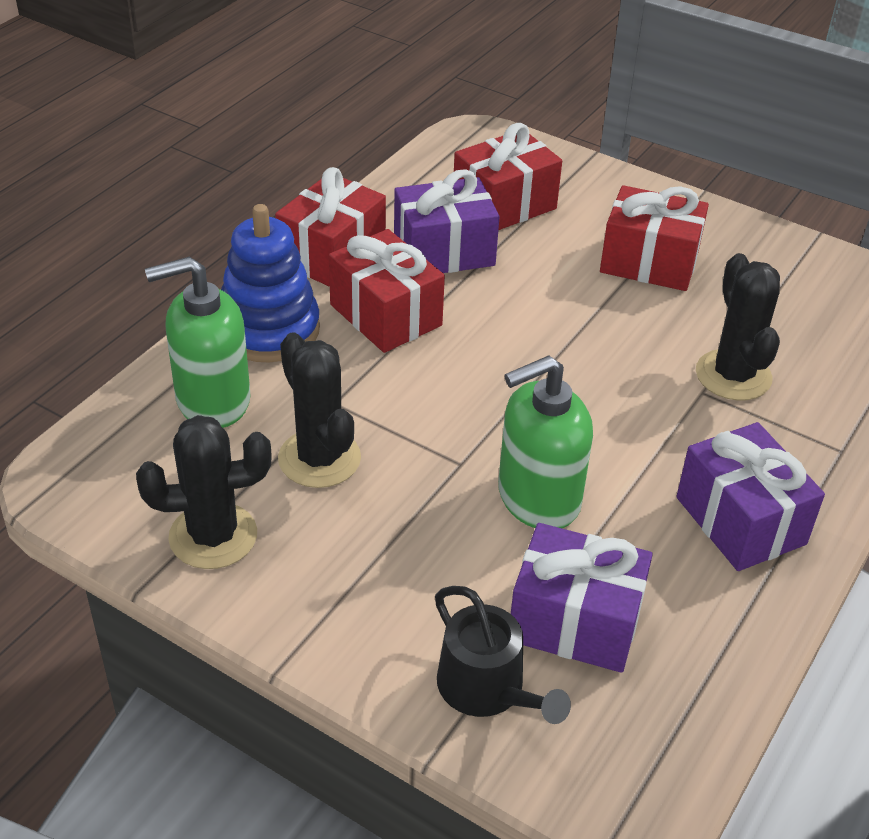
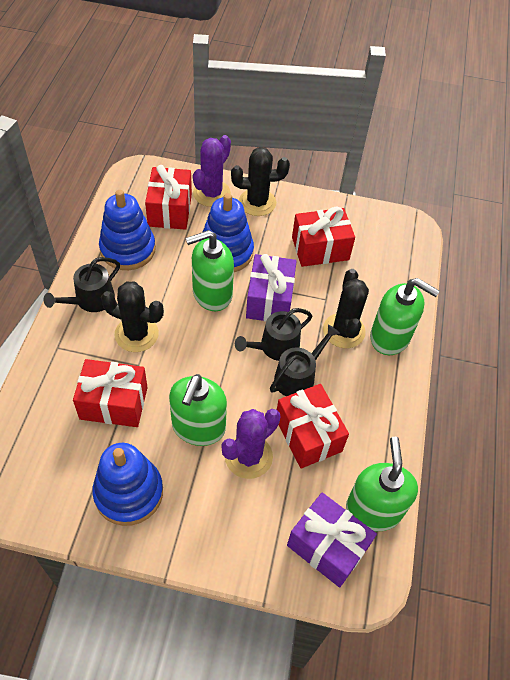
black watering can: 1 -> 3
blue stacking toy: 1 -> 3
green soap dispenser: 2 -> 4
purple cactus: 0 -> 2
purple gift: 3 -> 2

